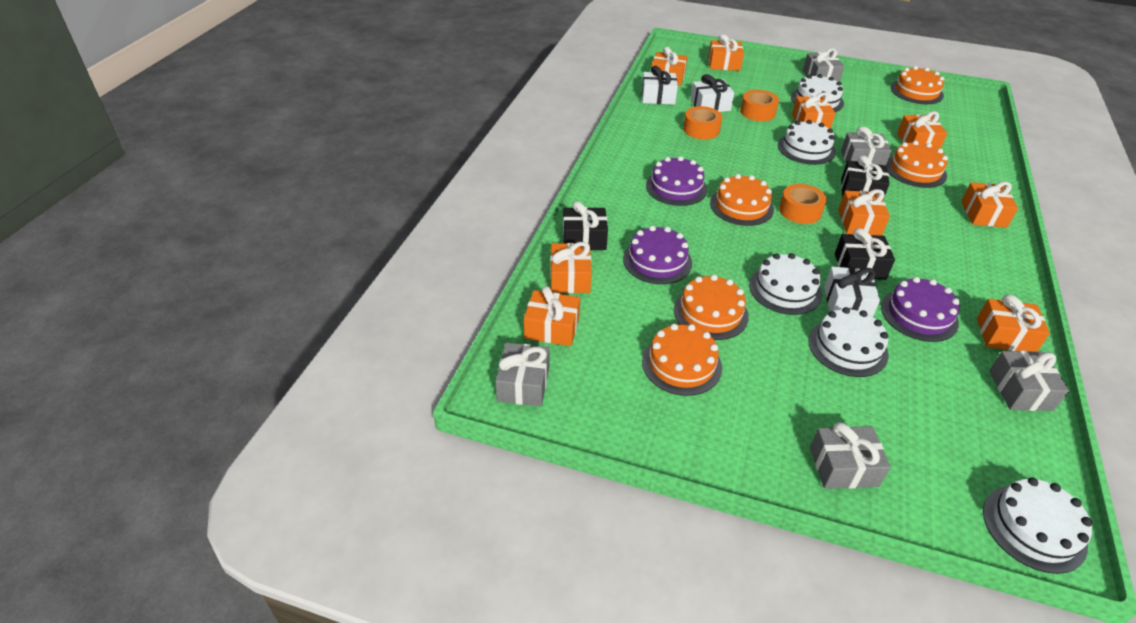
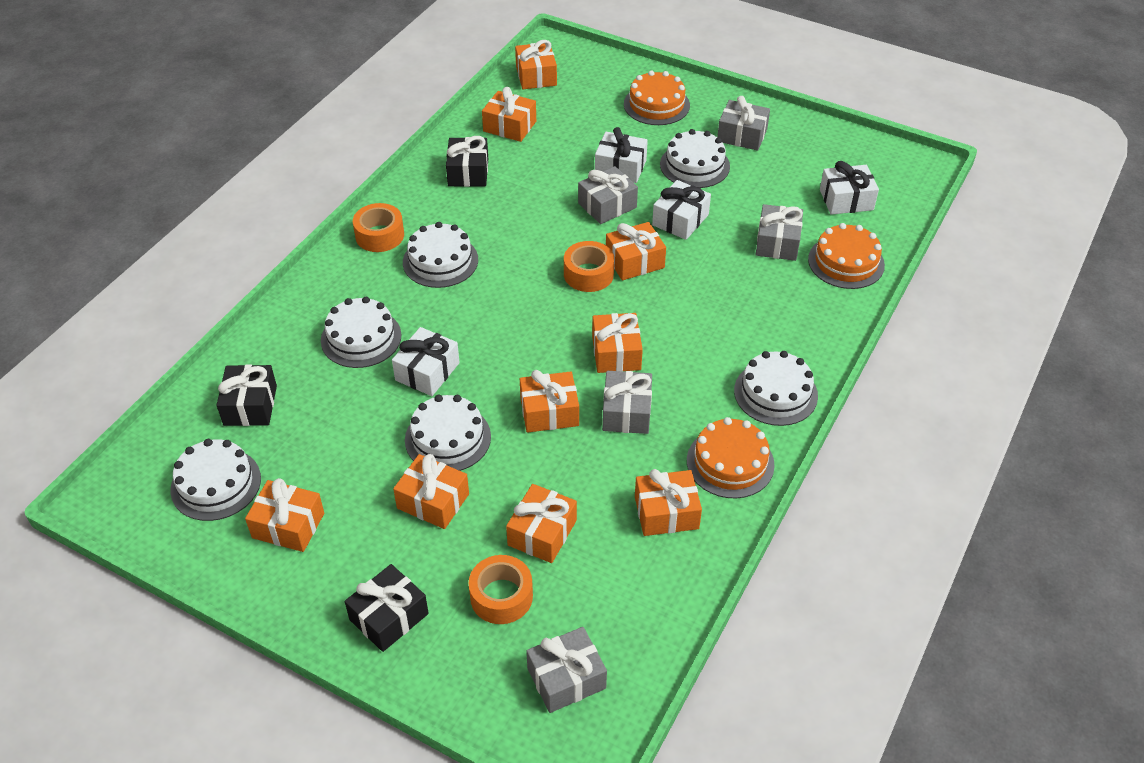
orange cake: 5 -> 3
purple cake: 3 -> 0
white cake: 5 -> 6
white gift: 3 -> 4

